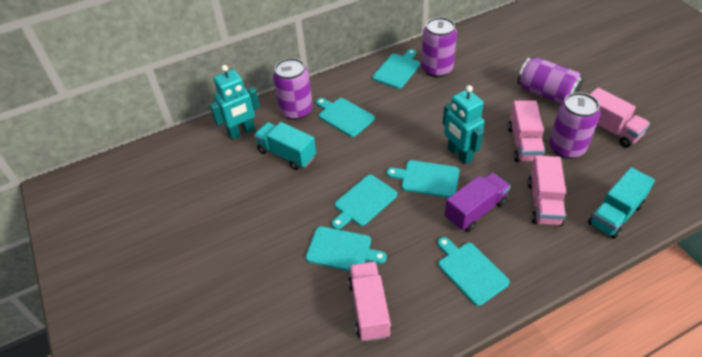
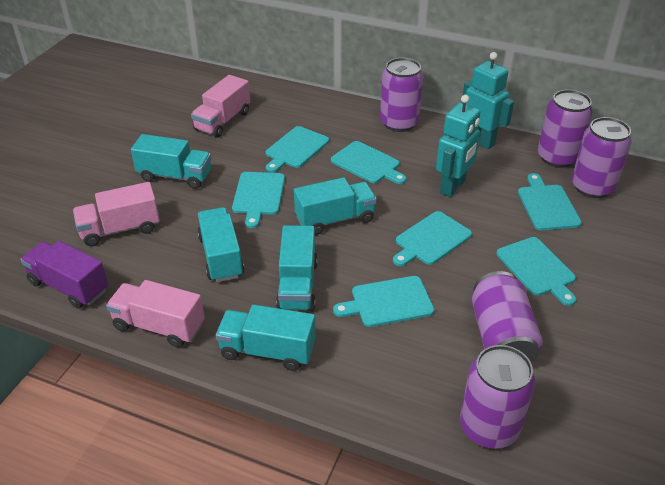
pink truck: 4 -> 3
purple can: 4 -> 5
turquoise cutting board: 6 -> 7
turquoise truck: 2 -> 5

